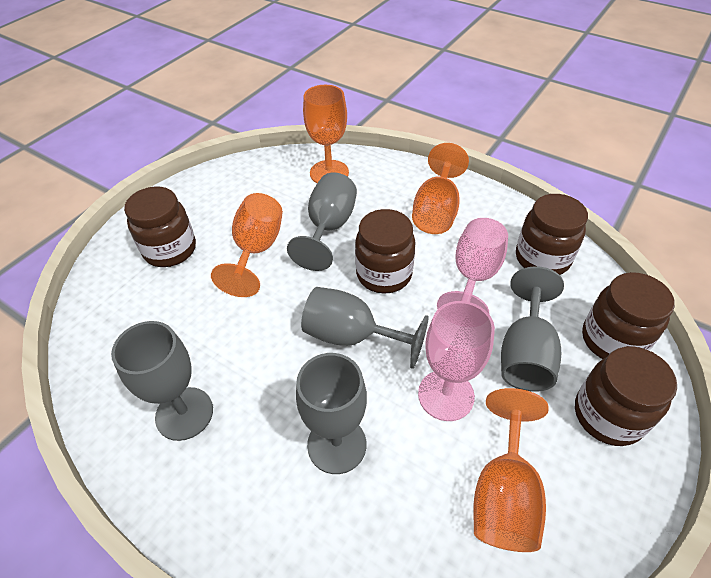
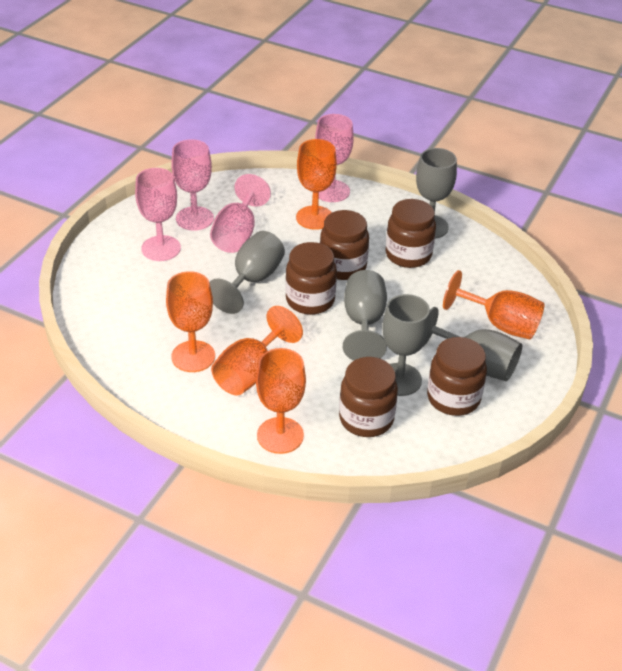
orange goblet: 4 -> 5
pink goblet: 2 -> 4

